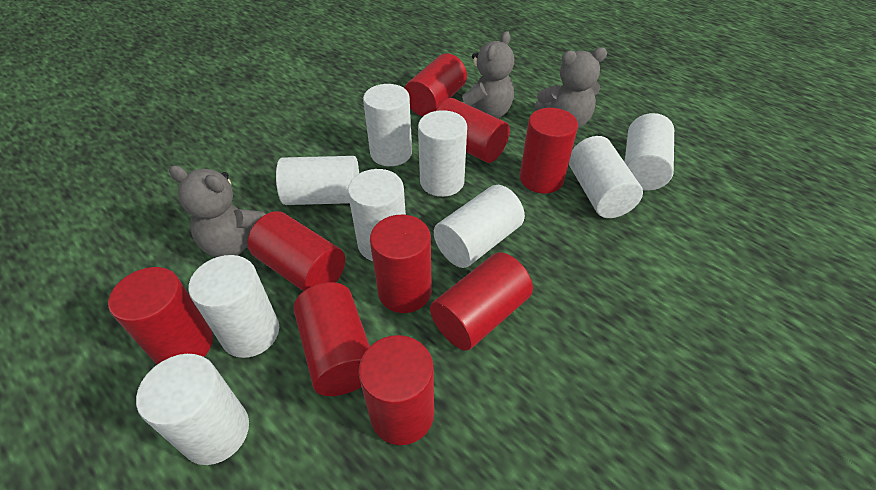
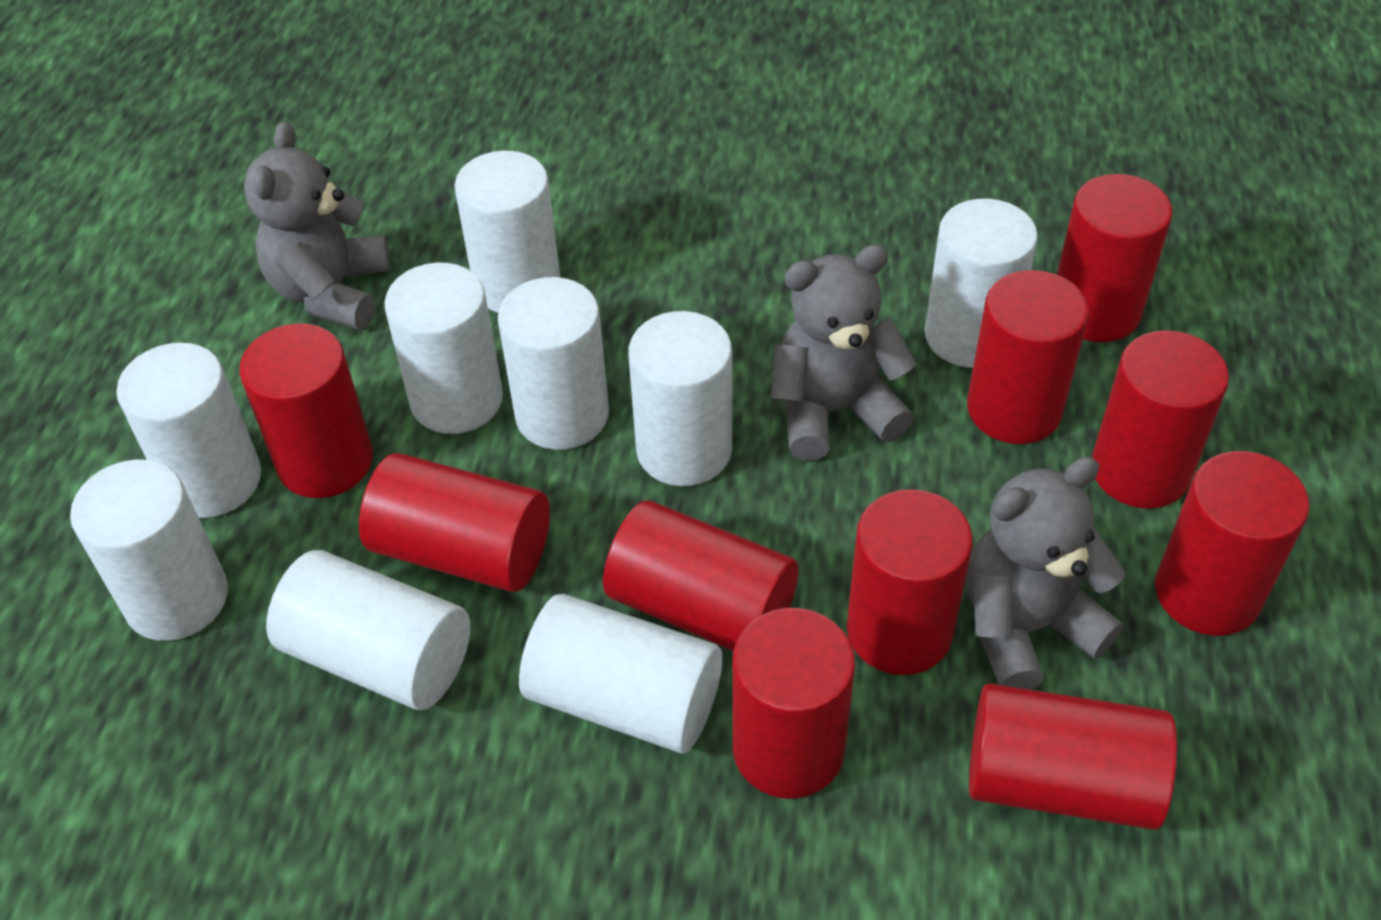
red cylinder: 9 -> 10

